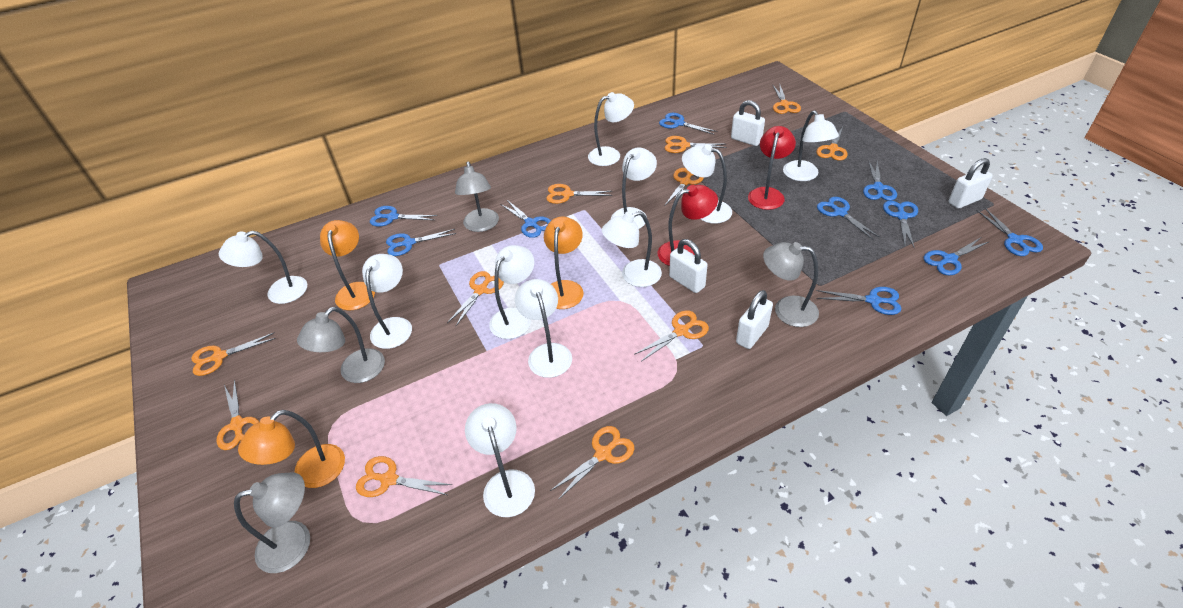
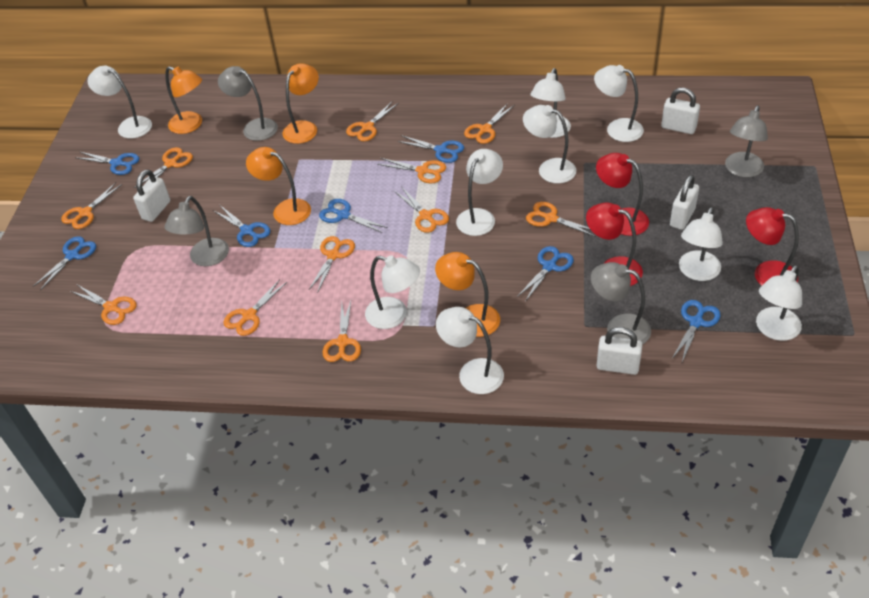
blue scissors: 10 -> 7
orange lamp: 3 -> 4
red lamp: 2 -> 3
white lamp: 10 -> 9

